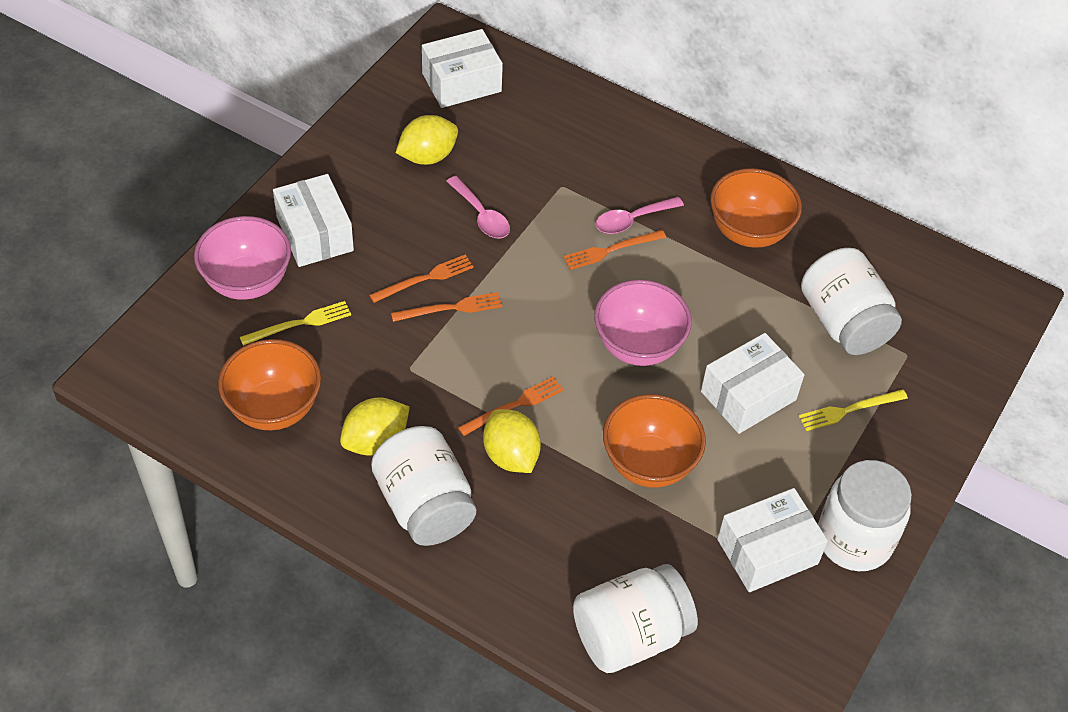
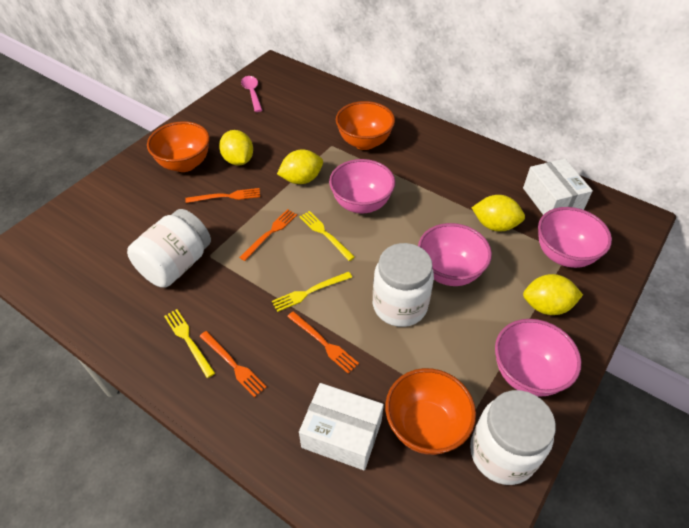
pink bowl: 2 -> 4
pink spoon: 2 -> 1
white box: 4 -> 2
white jar: 4 -> 3
yellow fork: 2 -> 3
yellow lemon: 3 -> 4

